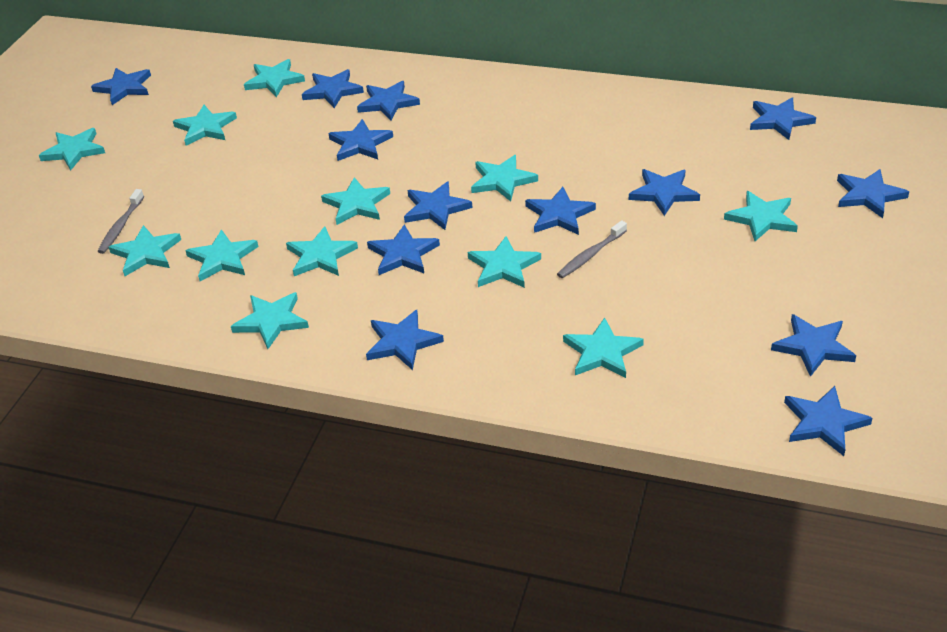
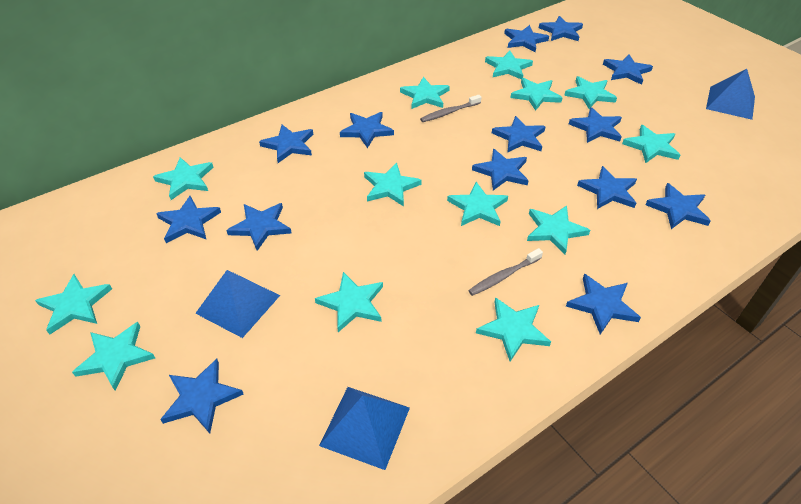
blue pyramid: 0 -> 3
blue star: 13 -> 14
turquoise star: 12 -> 13

